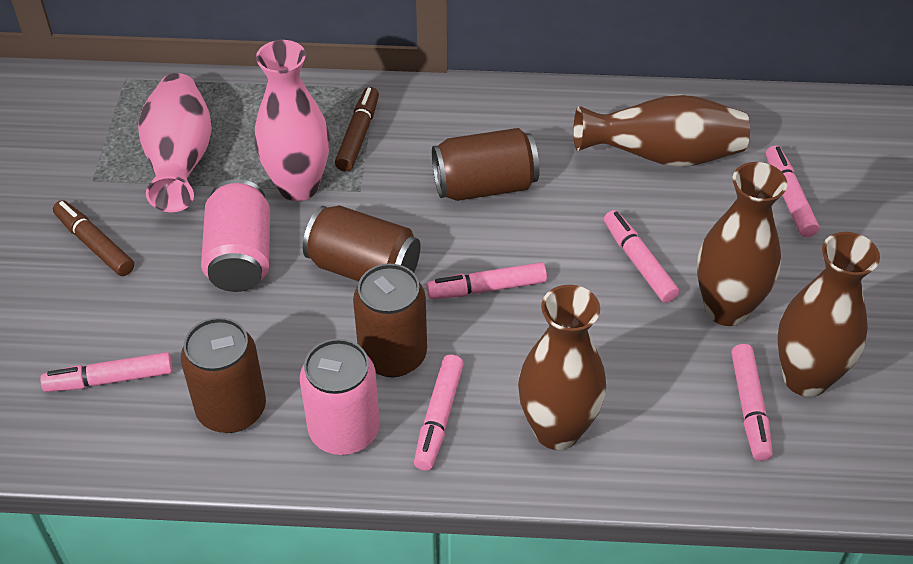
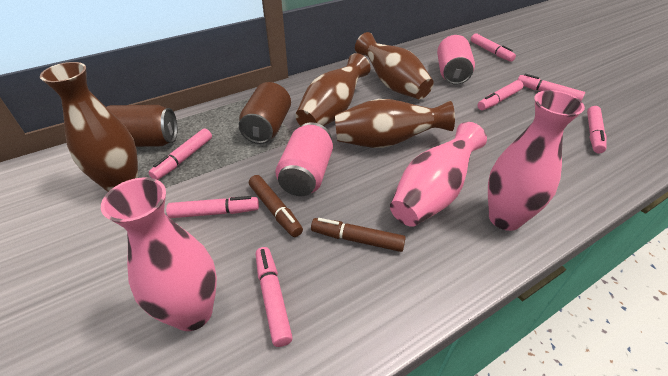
brown can: 4 -> 2
pink marker: 6 -> 7
pink vase: 2 -> 3

